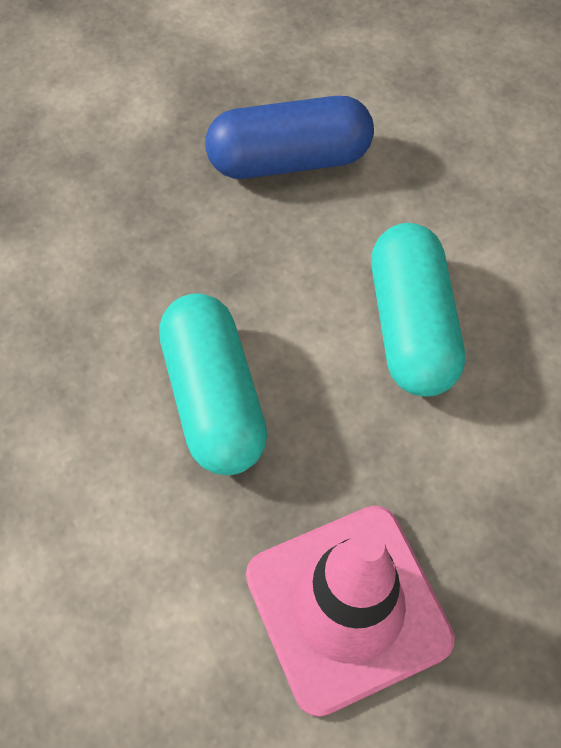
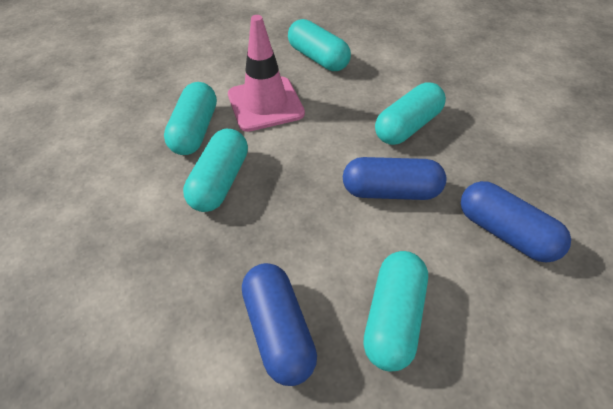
blue capsule: 1 -> 3
turquoise capsule: 2 -> 5

